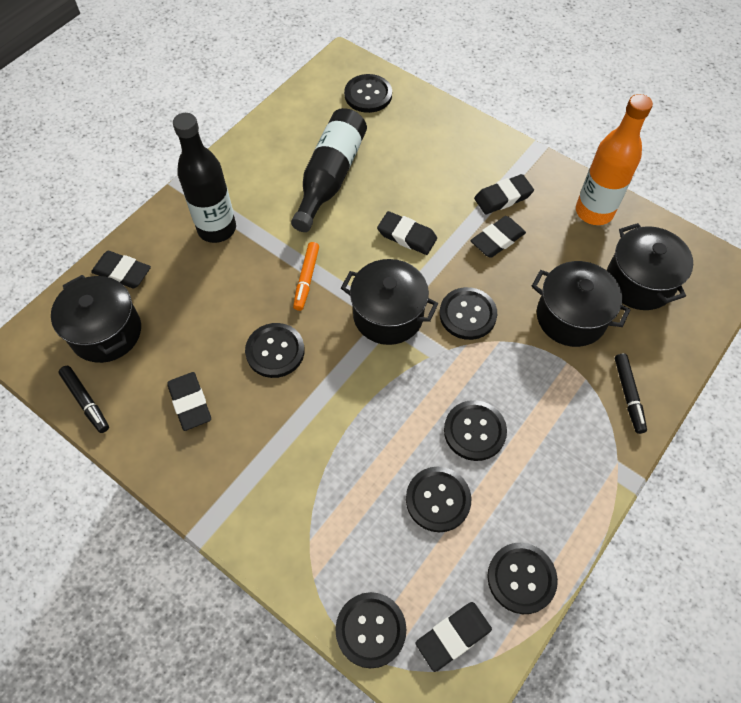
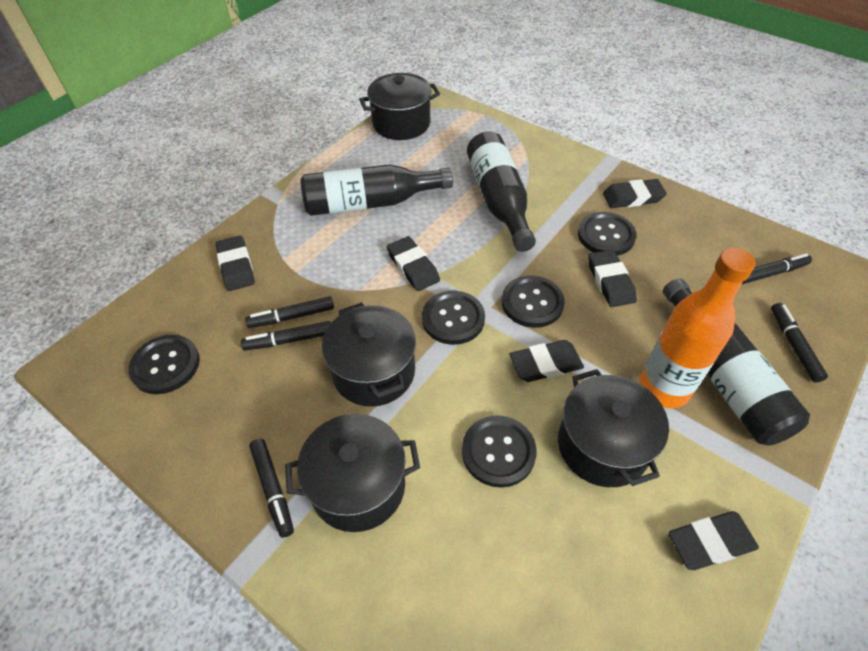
black bottle: 2 -> 3
black button: 7 -> 5
black marker: 2 -> 5
orange marker: 1 -> 0

